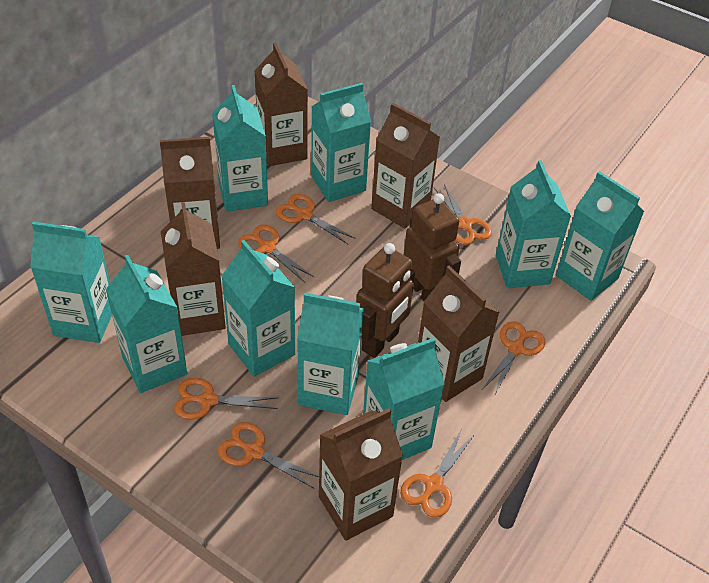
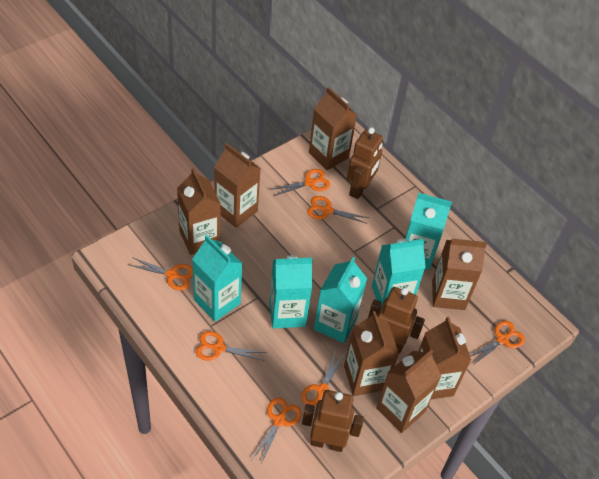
brown carton: 6 -> 7
brown robot: 2 -> 3
turquoise carton: 9 -> 5

